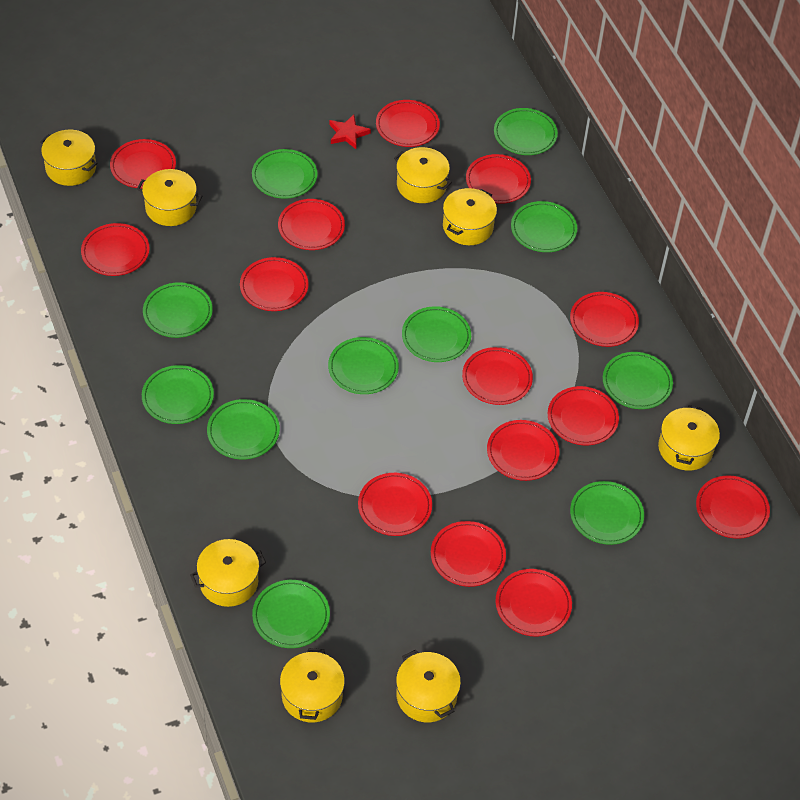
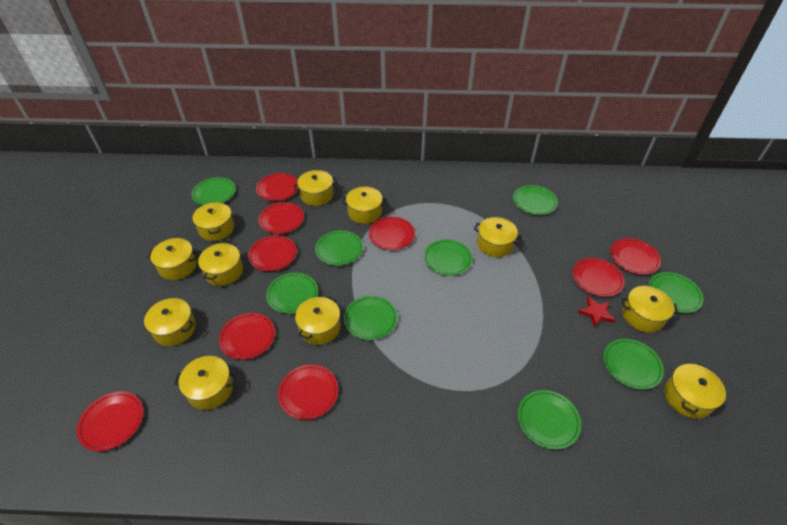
green plate: 11 -> 9
red plate: 14 -> 9
yellow pot: 8 -> 11

